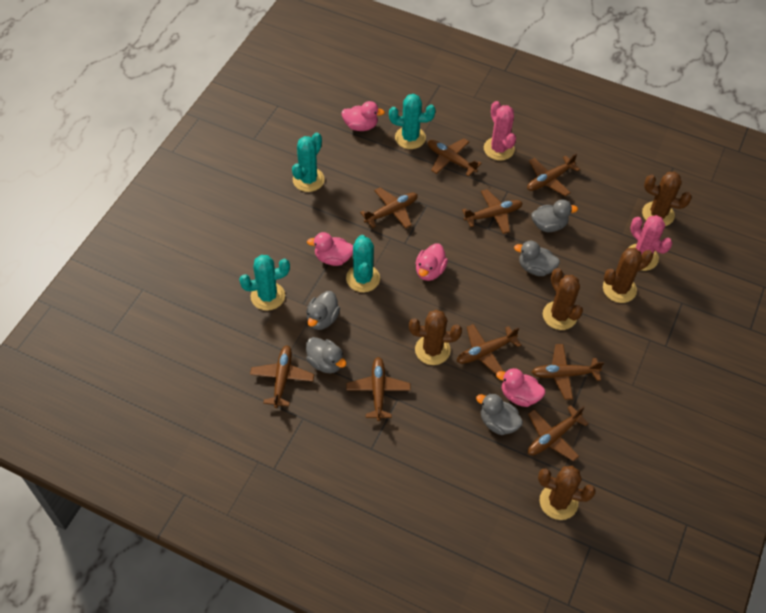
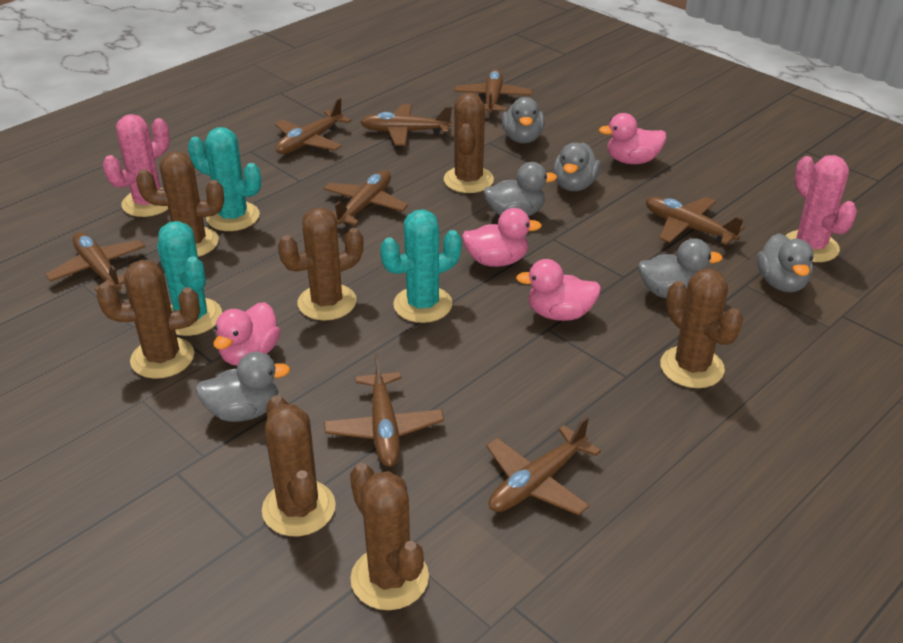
brown cactus: 5 -> 7
brown plane: 9 -> 8
grey duck: 5 -> 6
turquoise cactus: 4 -> 3

